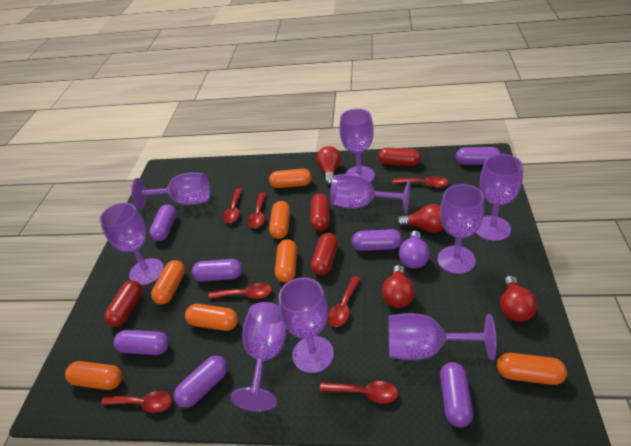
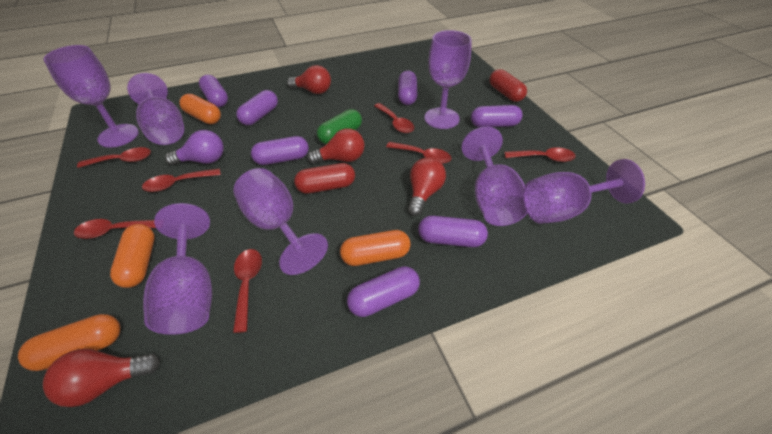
green capsule: 0 -> 1
orange capsule: 7 -> 4
purple goblet: 9 -> 7
red capsule: 4 -> 2

